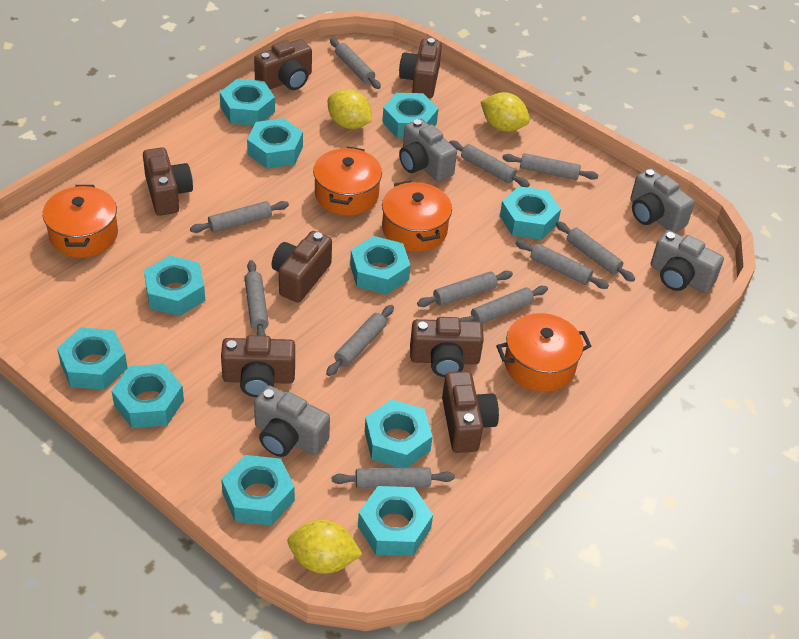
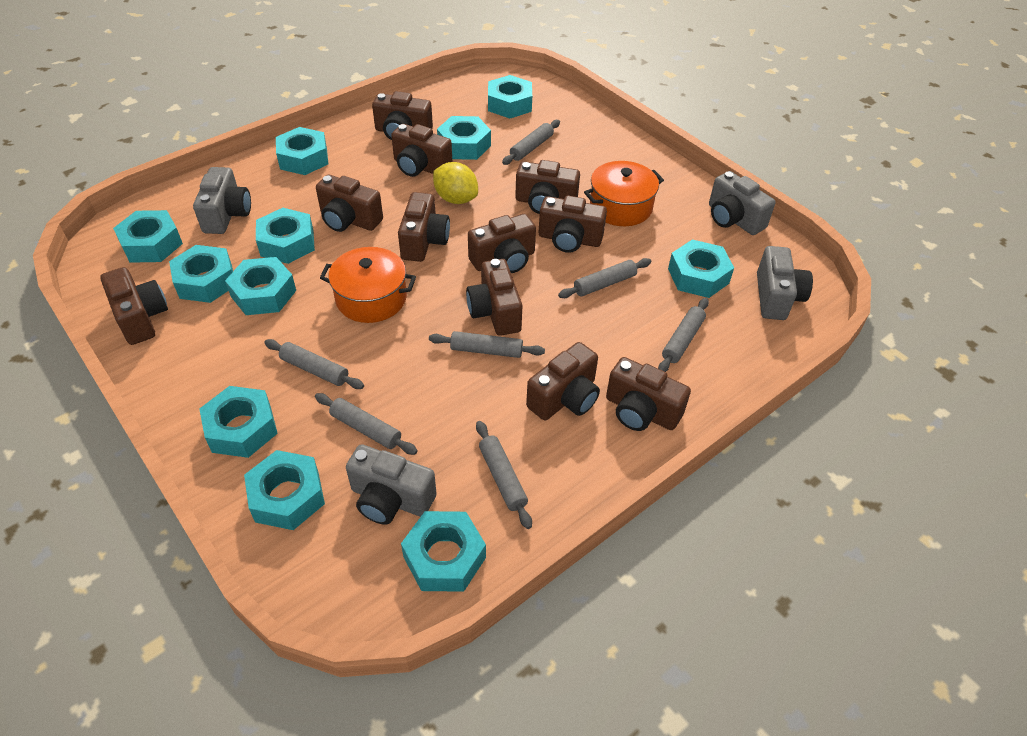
brown camera: 7 -> 11
grey rolling pin: 11 -> 7
orange pot: 4 -> 2
yellow lemon: 3 -> 1

